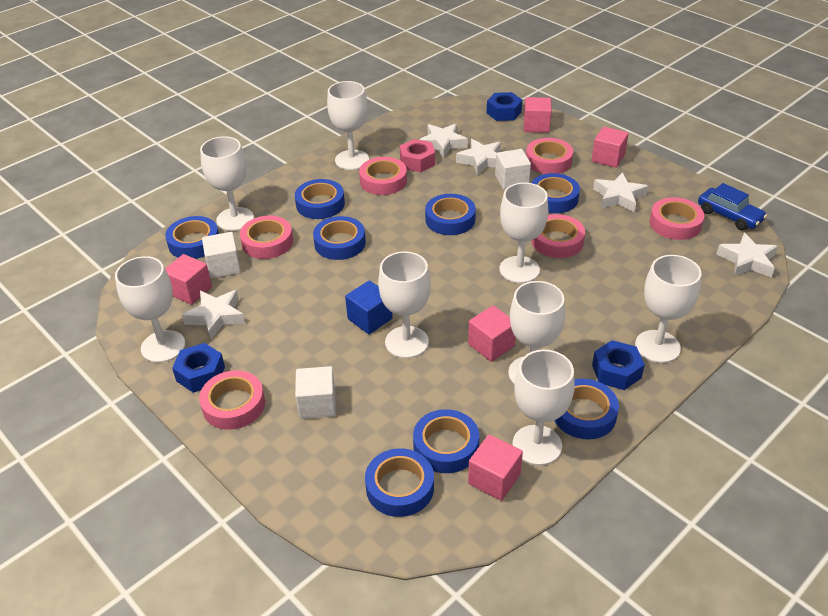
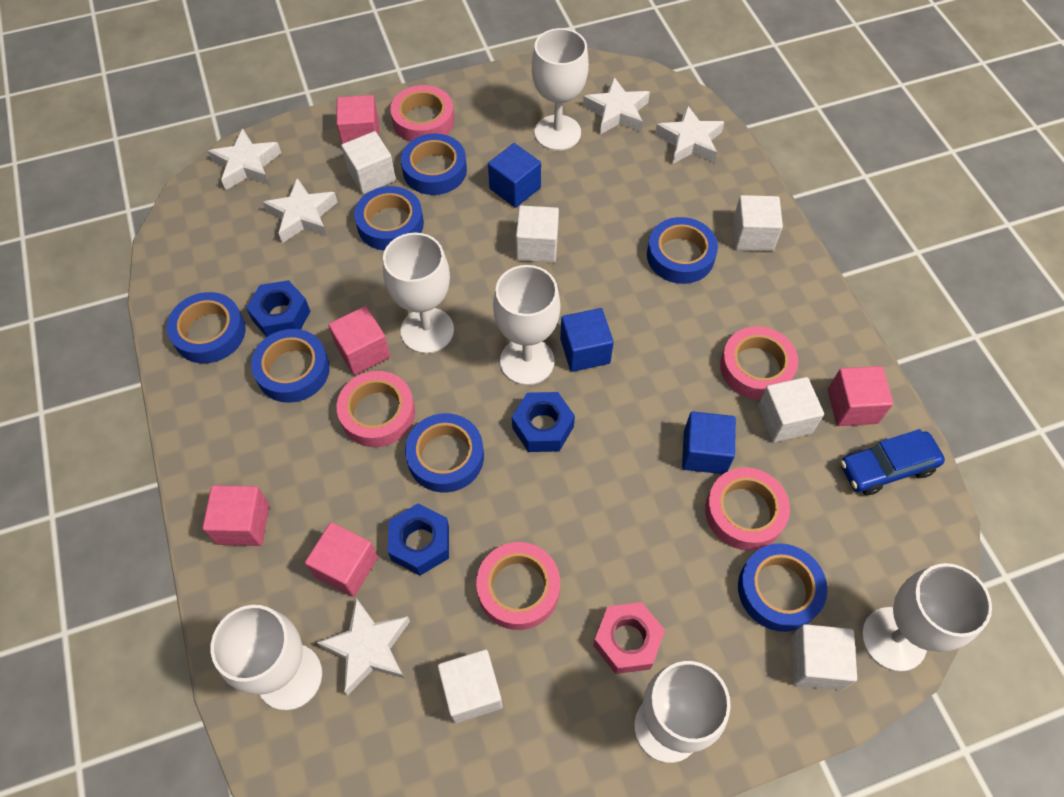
blue cube: 1 -> 3
blue tape: 8 -> 7
pink tape: 6 -> 5
white cube: 3 -> 6
white goblet: 8 -> 6

